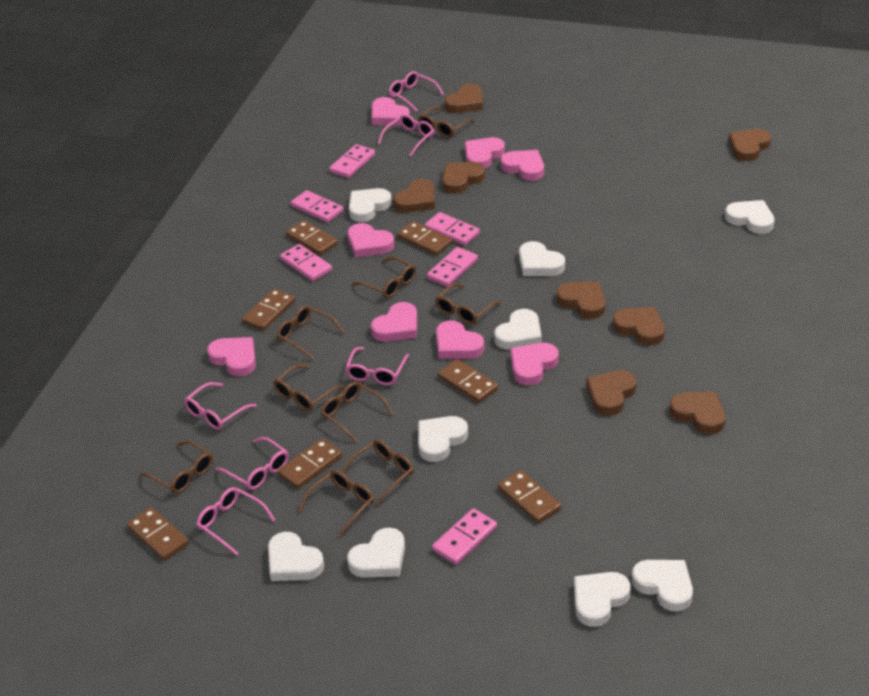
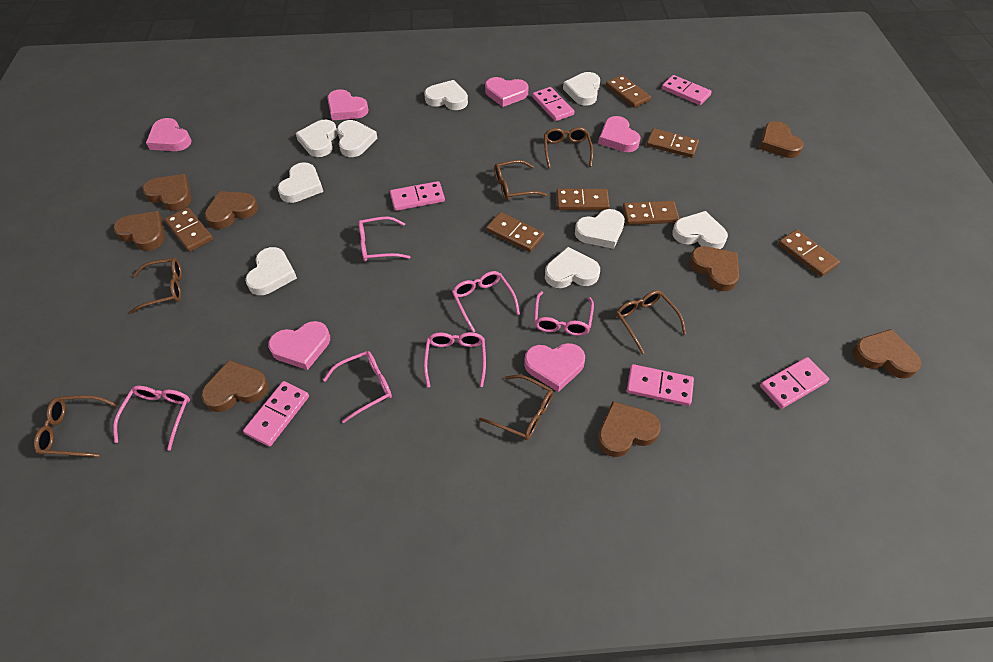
brown glasses: 9 -> 6
pink heart: 8 -> 6

